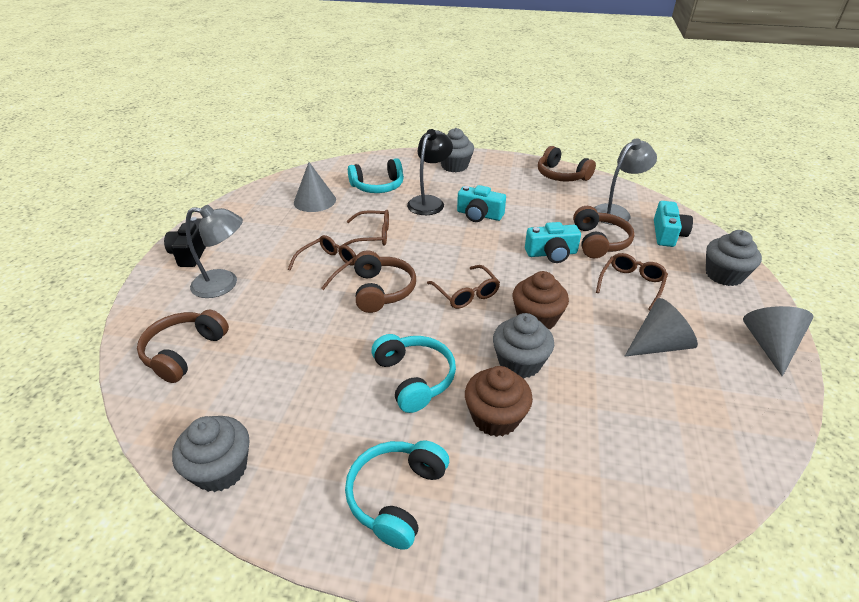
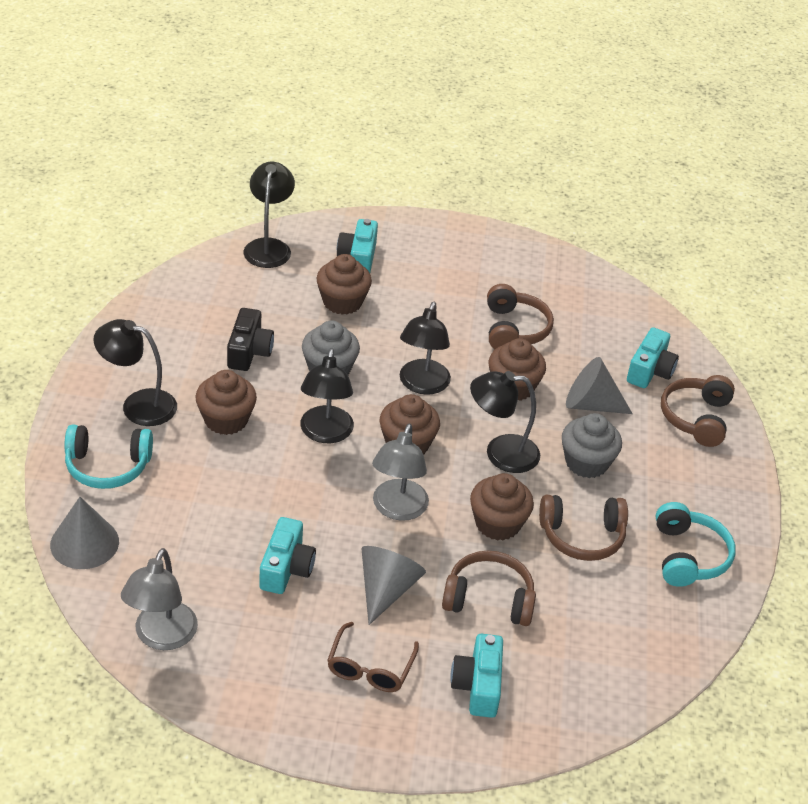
black lamp: 1 -> 5
brown cupcake: 2 -> 5
brown glasses: 4 -> 1
grey cupcake: 4 -> 2
turquoise camera: 3 -> 4
turquoise headphones: 3 -> 2

